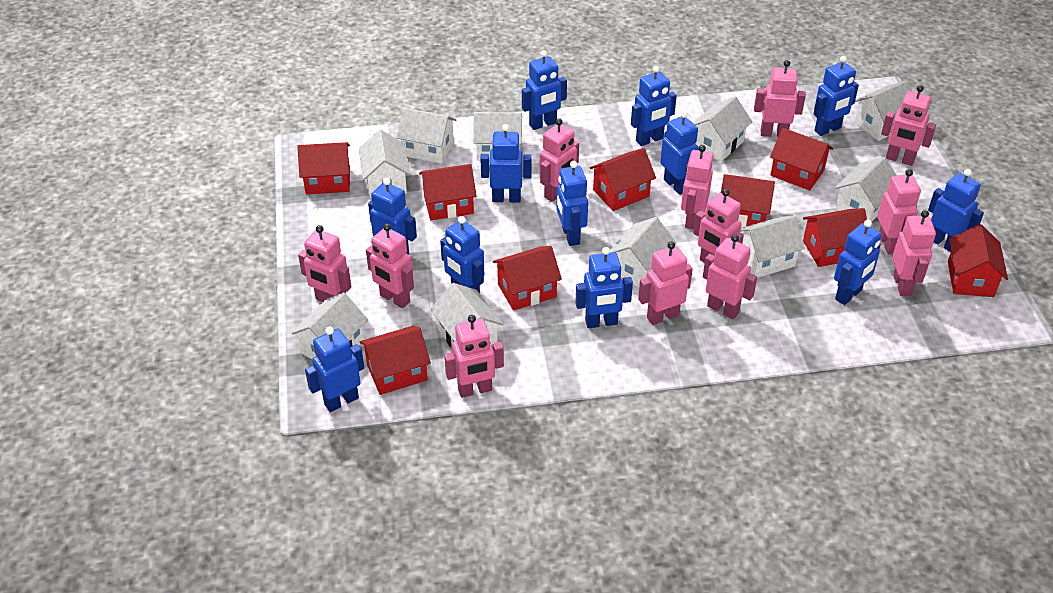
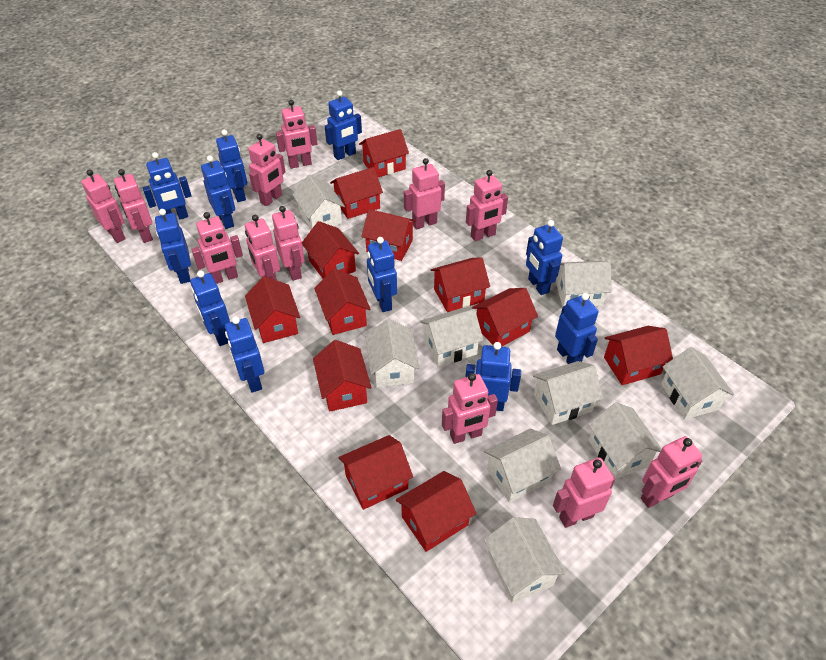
blue robot: 12 -> 11
red house: 9 -> 12
white house: 10 -> 9

